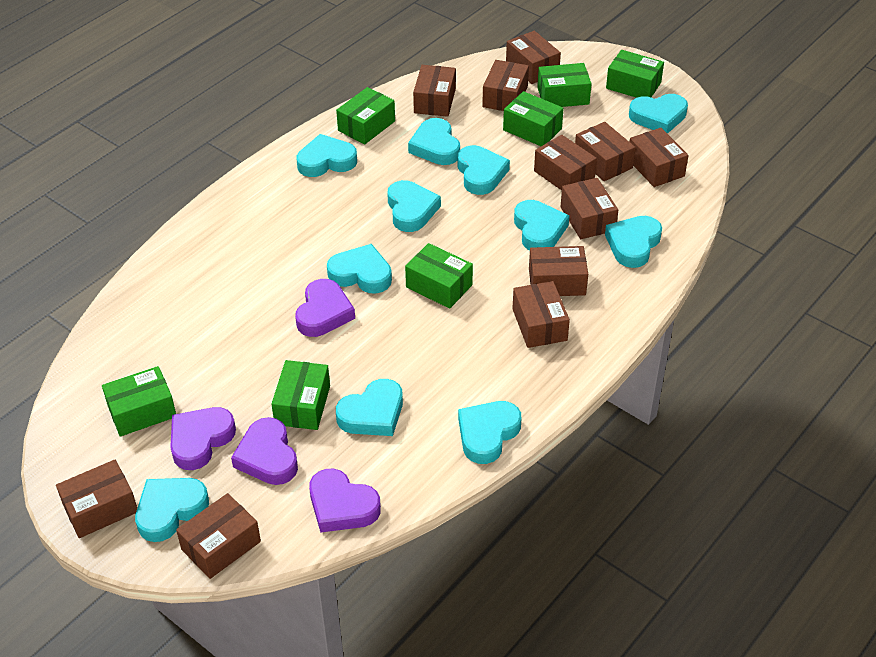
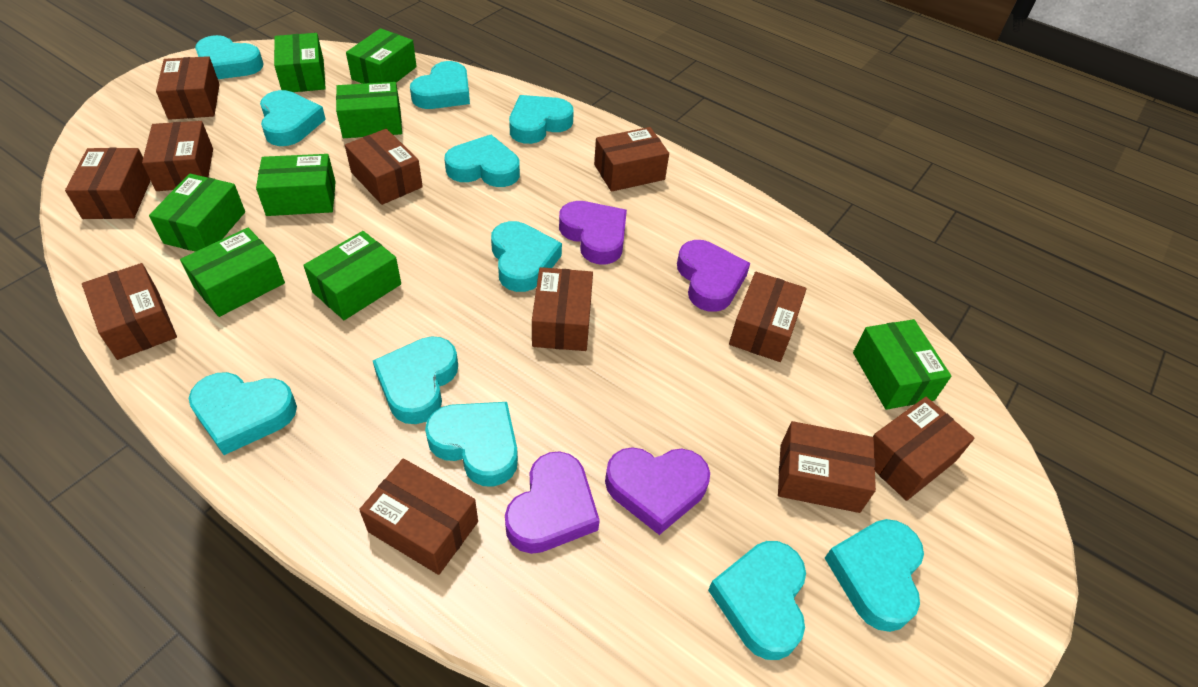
green box: 7 -> 8

